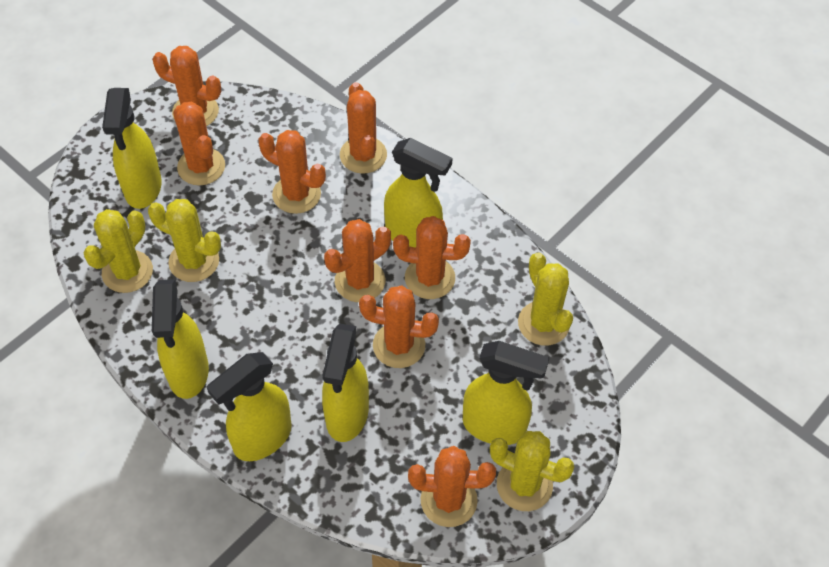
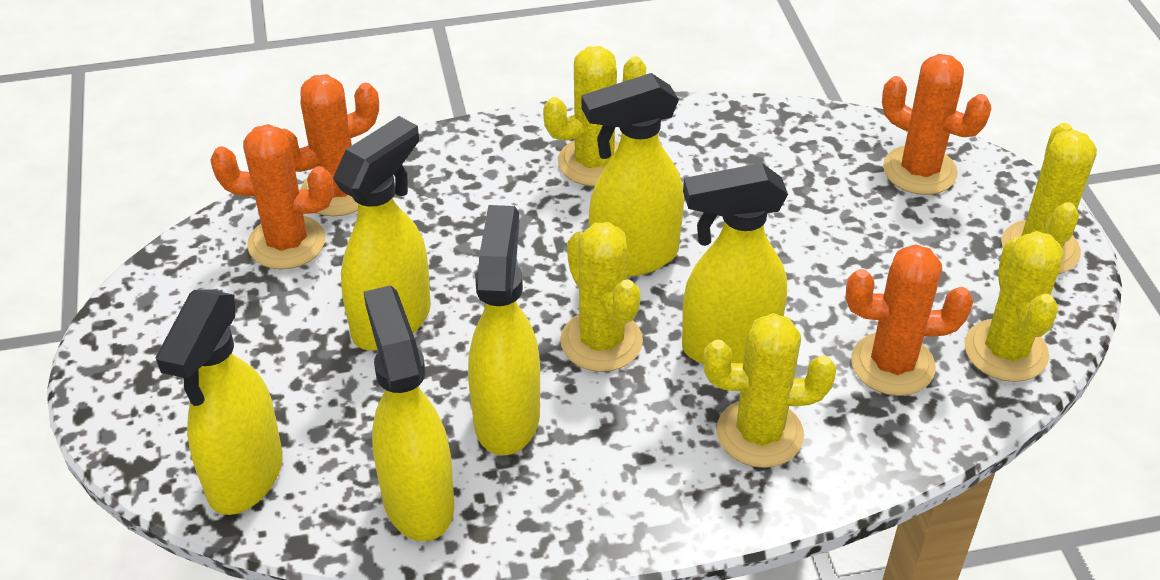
orange cactus: 8 -> 4
yellow cactus: 4 -> 5

